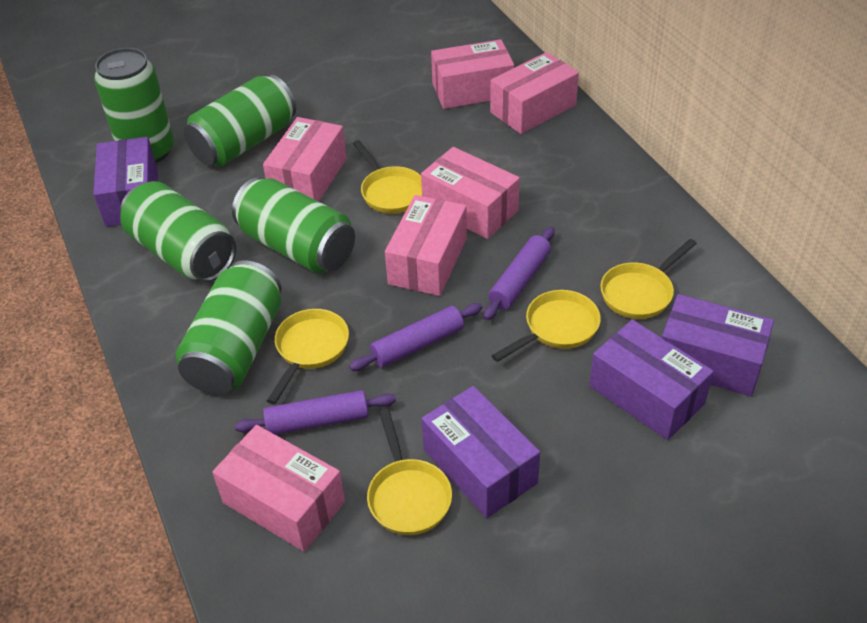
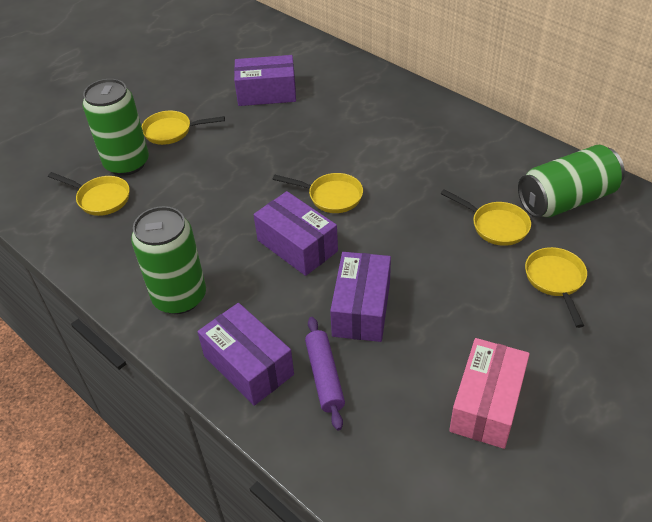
green can: 5 -> 3
pink box: 6 -> 1
purple rolling pin: 3 -> 1

